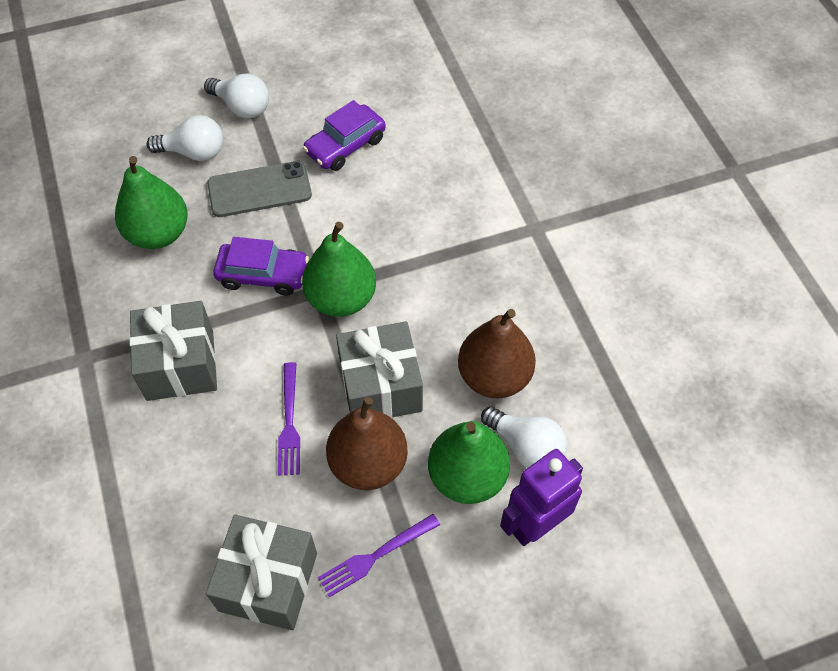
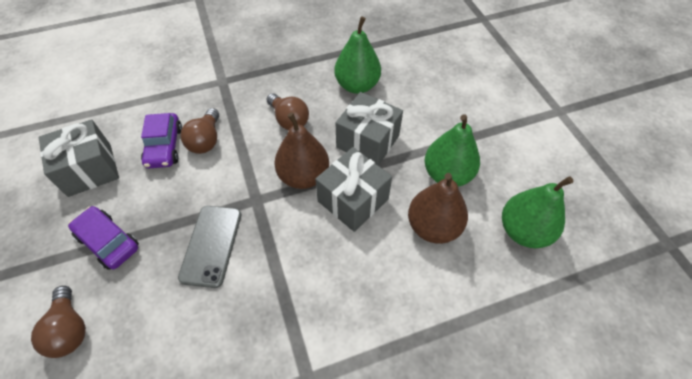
brown light bulb: 0 -> 3
purple fork: 2 -> 0
purple robot: 1 -> 0
white light bulb: 3 -> 0

